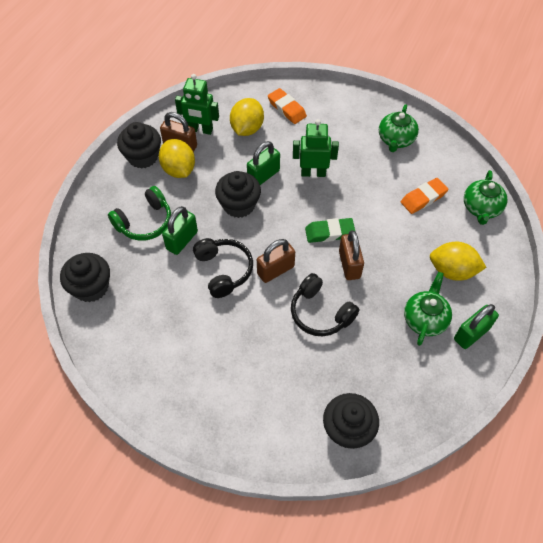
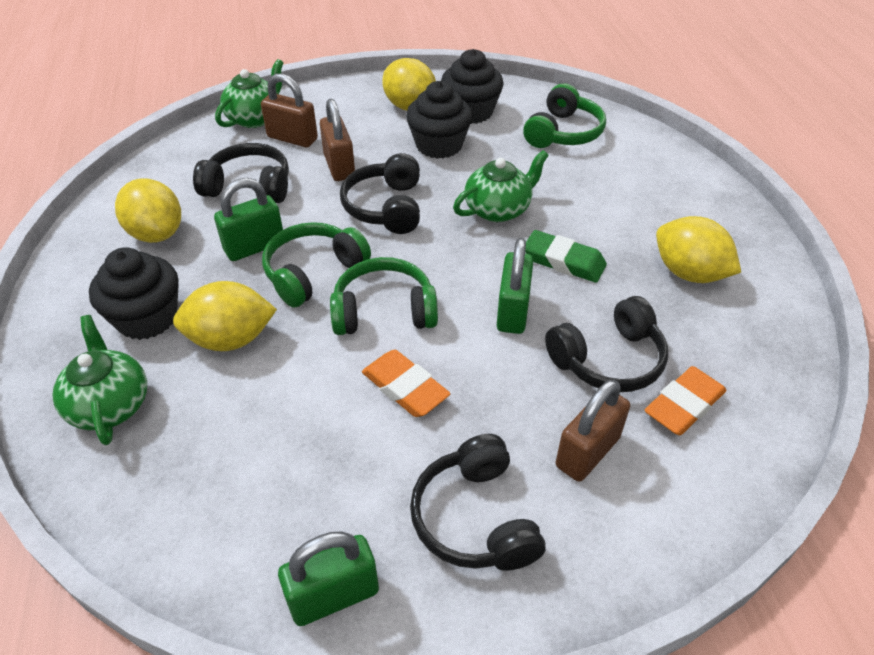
black cupcake: 4 -> 3
black headphones: 2 -> 4
green headphones: 1 -> 3
green robot: 2 -> 0
yellow lemon: 3 -> 4

